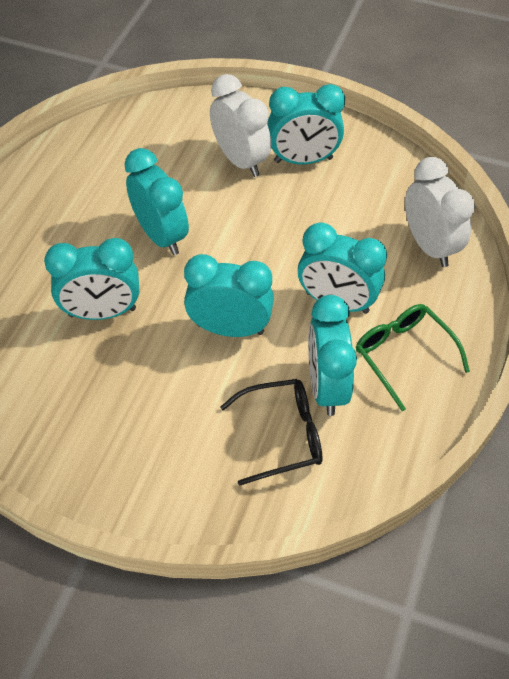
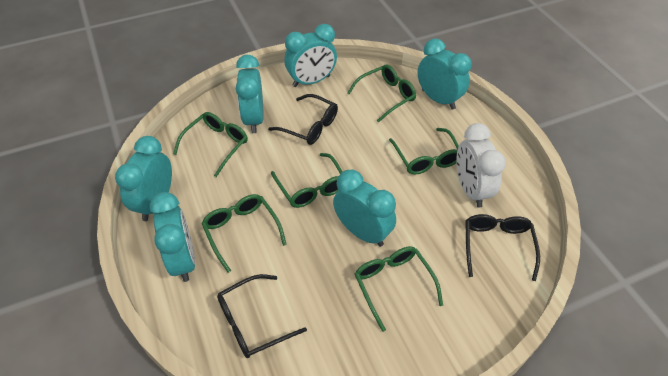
black glasses: 1 -> 3
green glasses: 1 -> 6
white clock: 2 -> 1

